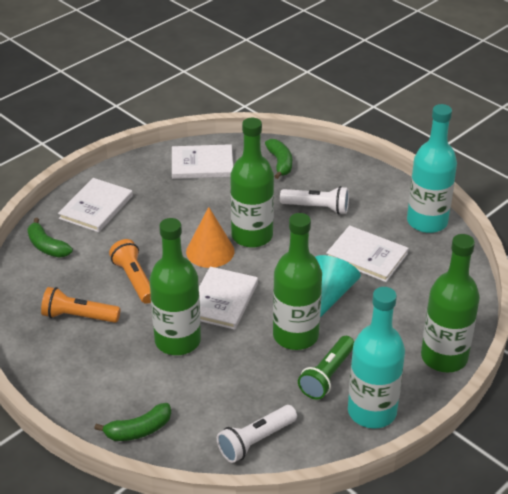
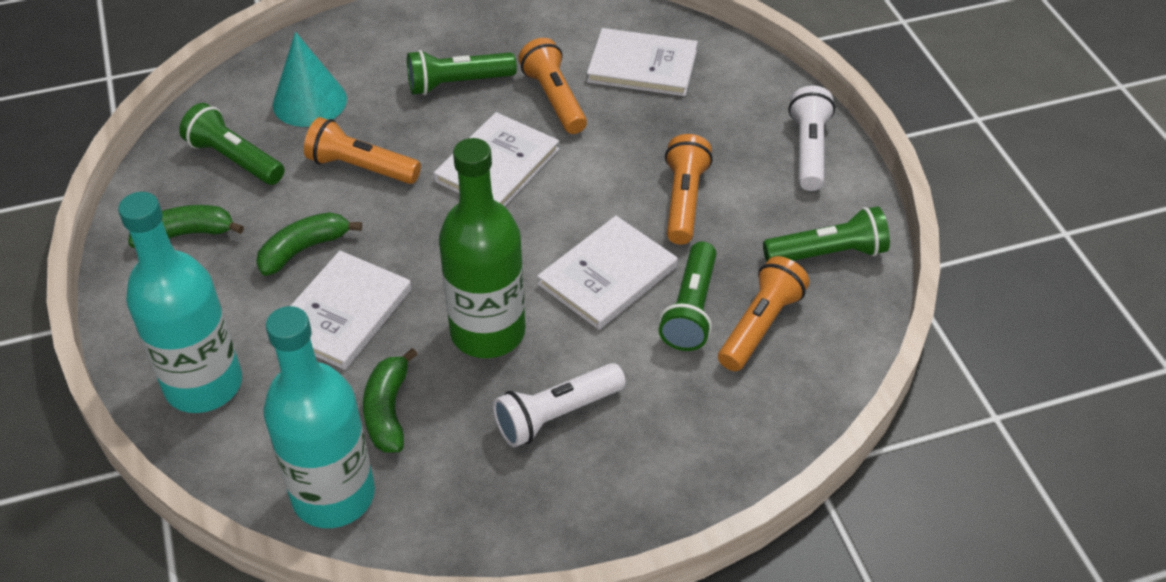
green bottle: 4 -> 1
green flashlight: 1 -> 4
orange cone: 1 -> 0
orange flashlight: 2 -> 4

